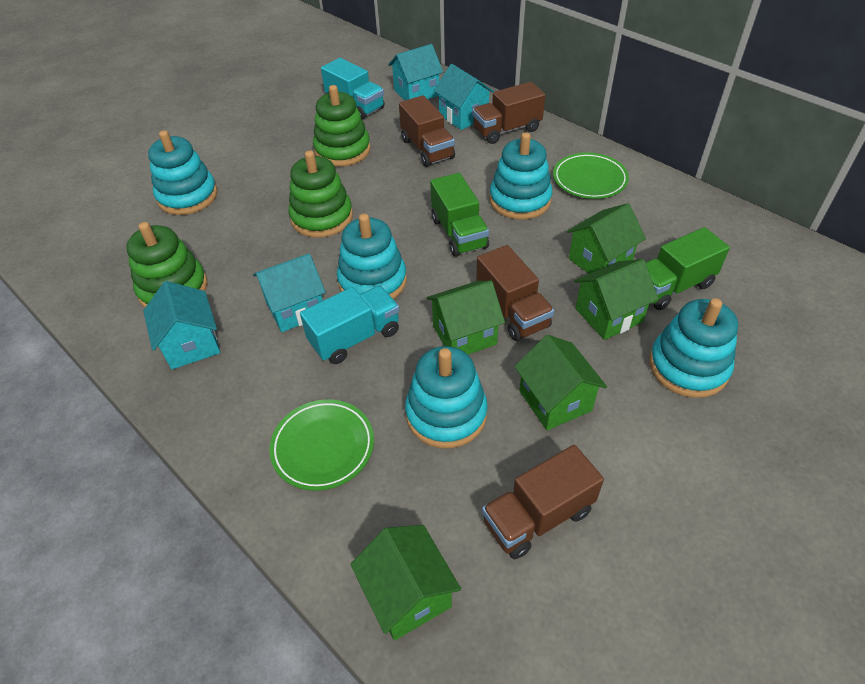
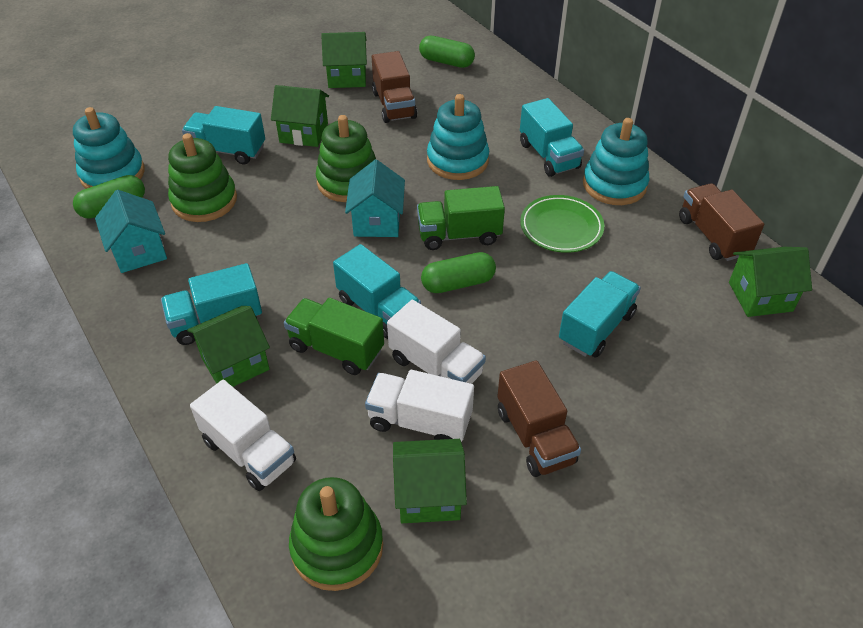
brown truck: 4 -> 3
green capsule: 0 -> 3
green plate: 2 -> 1
turquoise house: 4 -> 2
turquoise stacking toy: 5 -> 3
turquoise truck: 2 -> 5
white truck: 0 -> 3

